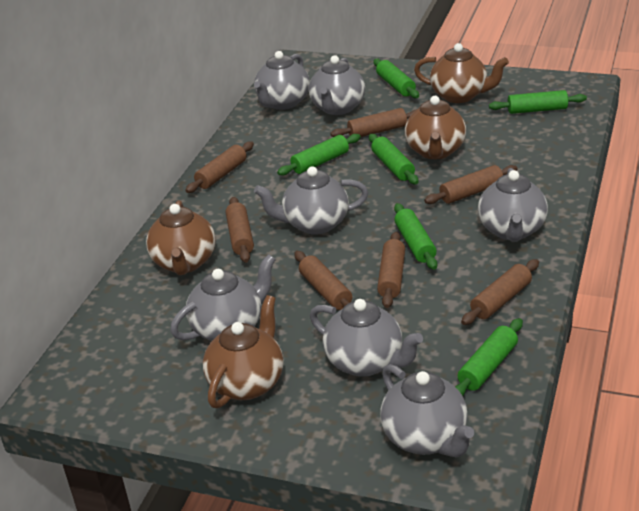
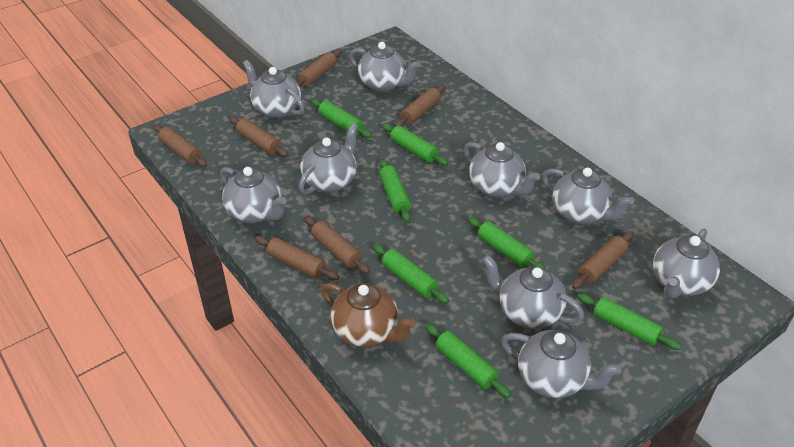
brown teapot: 4 -> 1
green rolling pin: 6 -> 7
grey teapot: 7 -> 9

